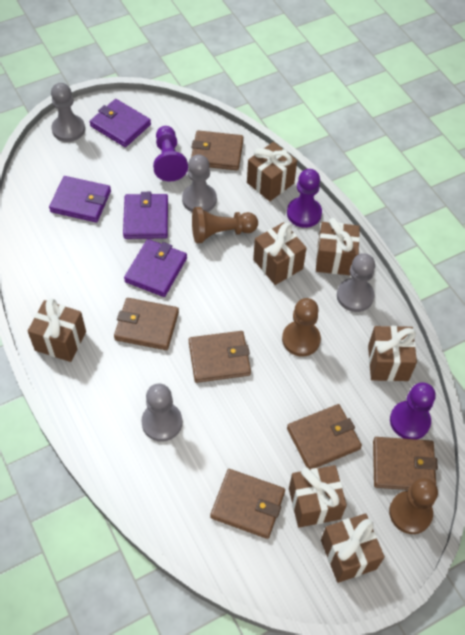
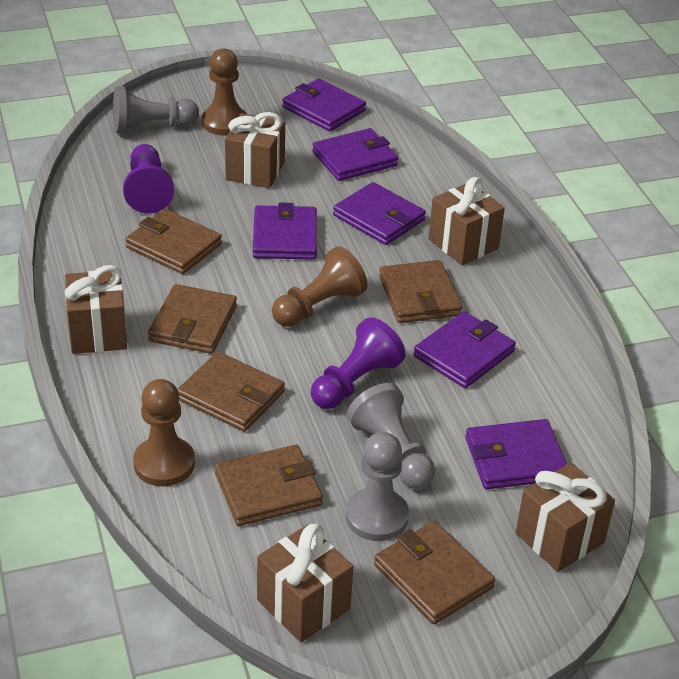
brown gift: 7 -> 5
grey pawn: 4 -> 3
purple pawn: 3 -> 2
purple wallet: 4 -> 6

